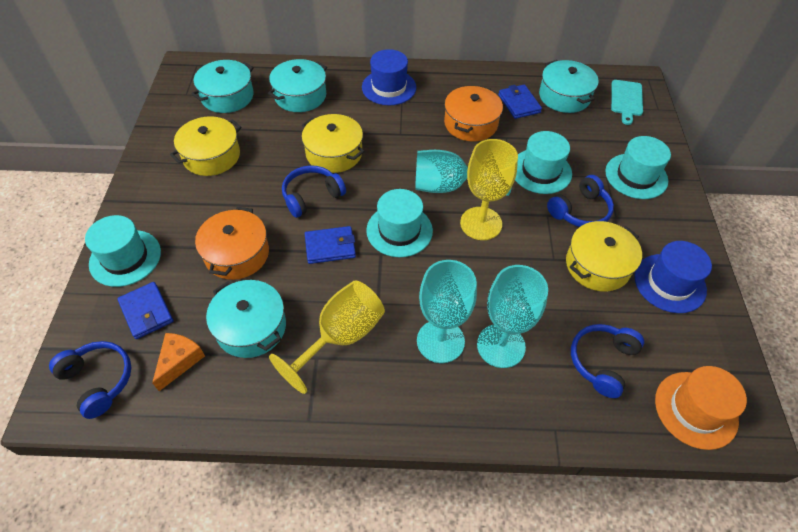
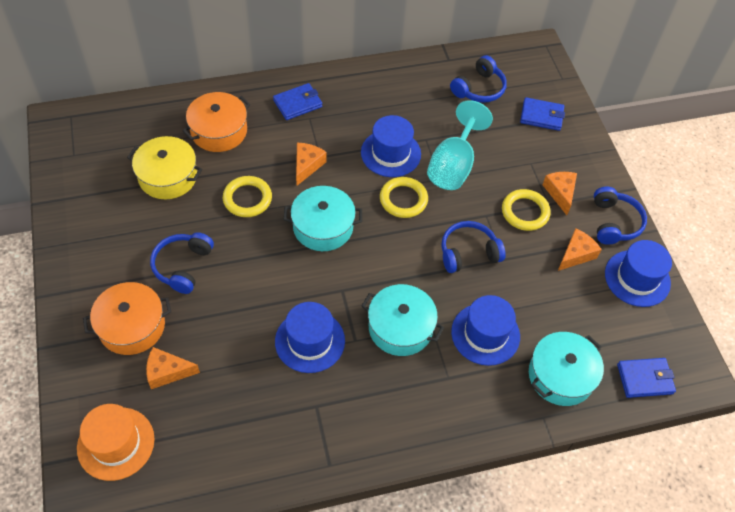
blue hat: 2 -> 4
orange cheese: 1 -> 4
turquoise cutting board: 1 -> 0
turquoise goblet: 3 -> 1
turquoise hat: 4 -> 0
turquoise pot: 4 -> 3
yellow goblet: 2 -> 0
yellow pot: 3 -> 1
yellow ring: 0 -> 3

